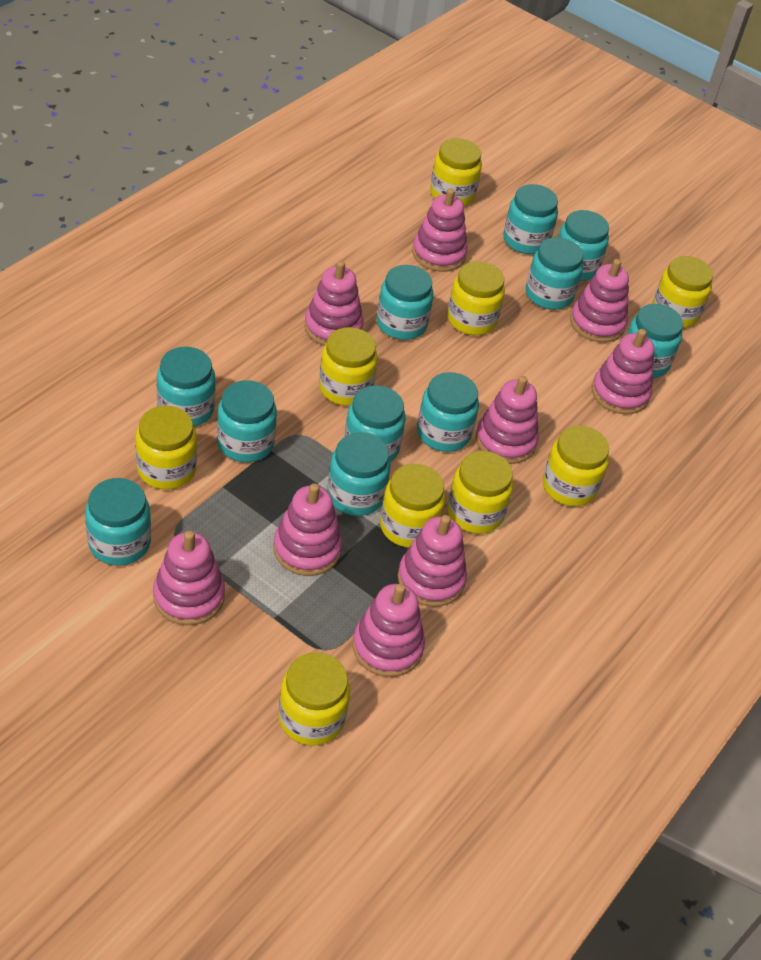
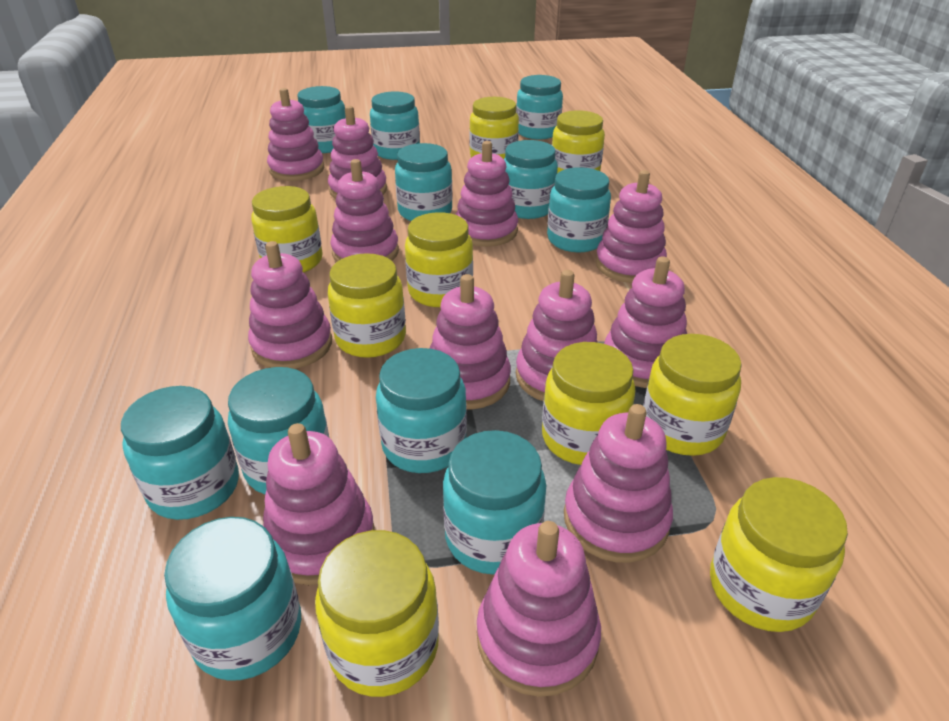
pink stacking toy: 9 -> 12

